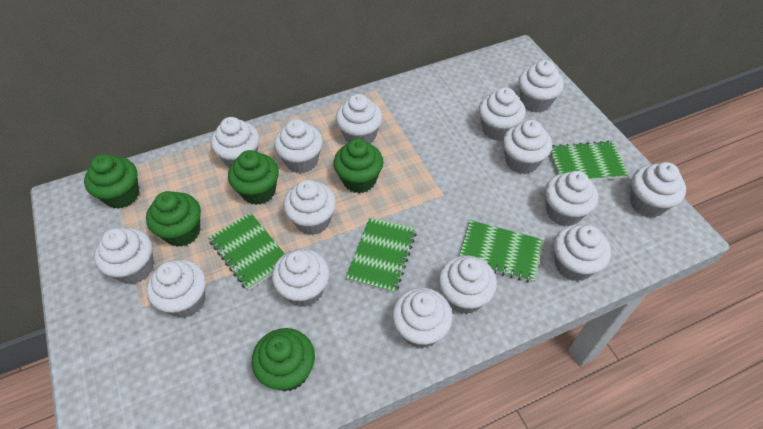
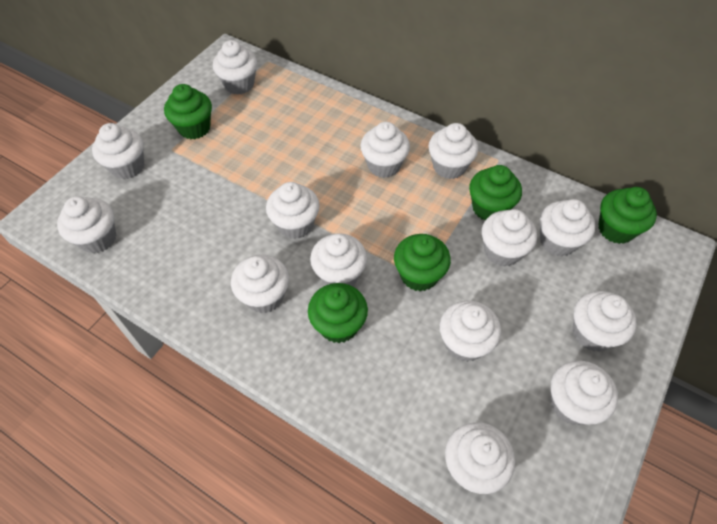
green notebook: 4 -> 0
white cupcake: 15 -> 14

